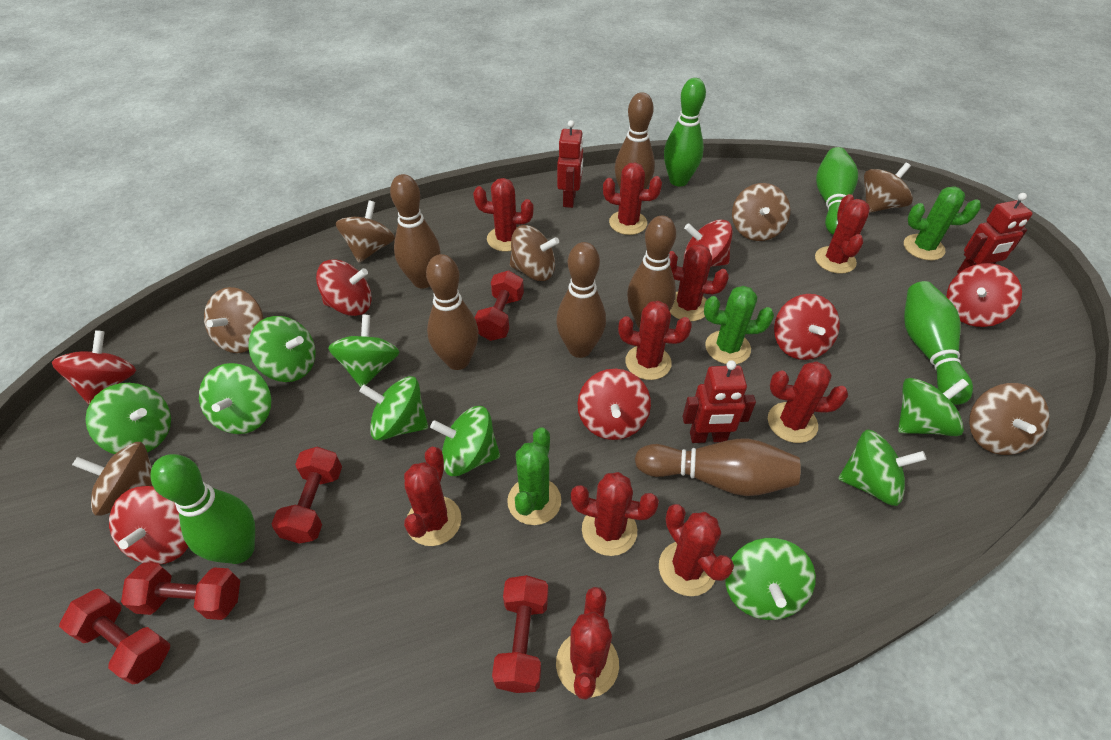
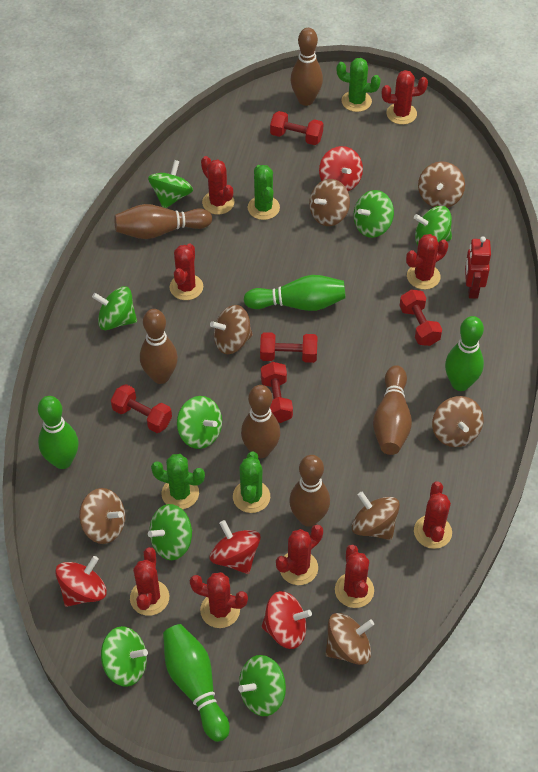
green cactus: 3 -> 4
green spinning top: 9 -> 8
red cactus: 10 -> 9
red robot: 3 -> 1
red spinning top: 7 -> 4

